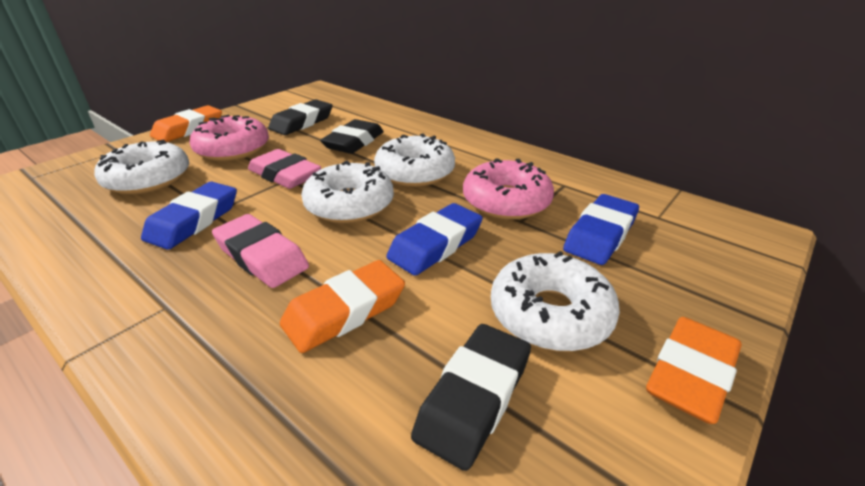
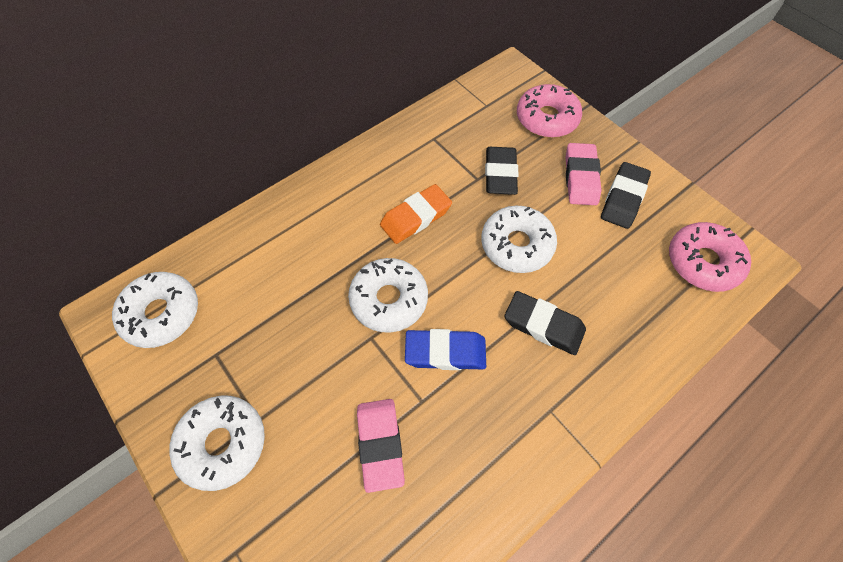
blue eraser: 3 -> 1
orange eraser: 3 -> 1

